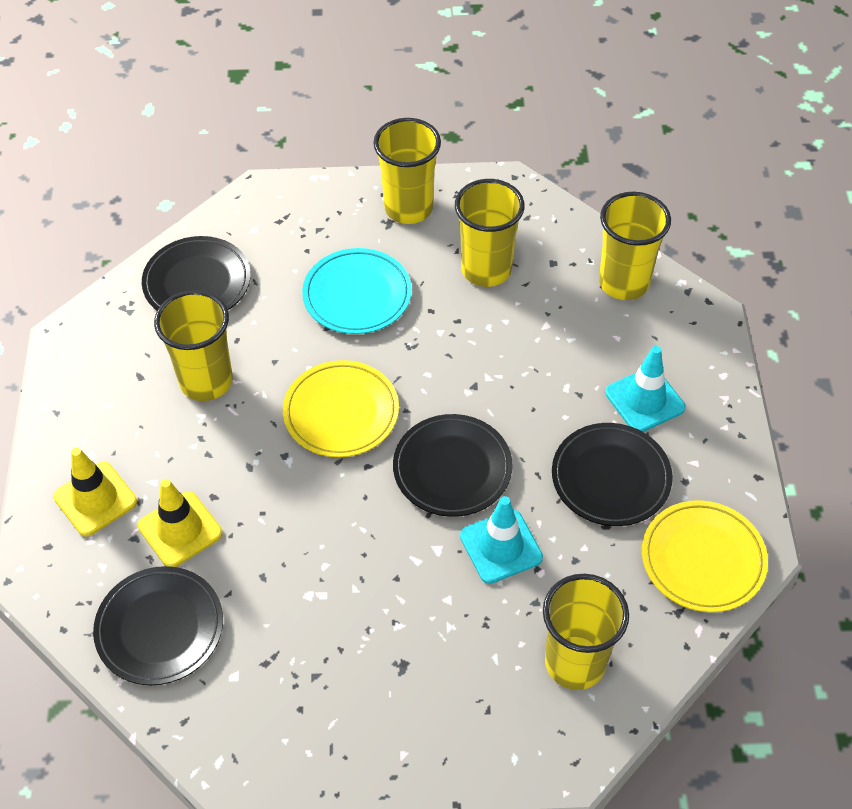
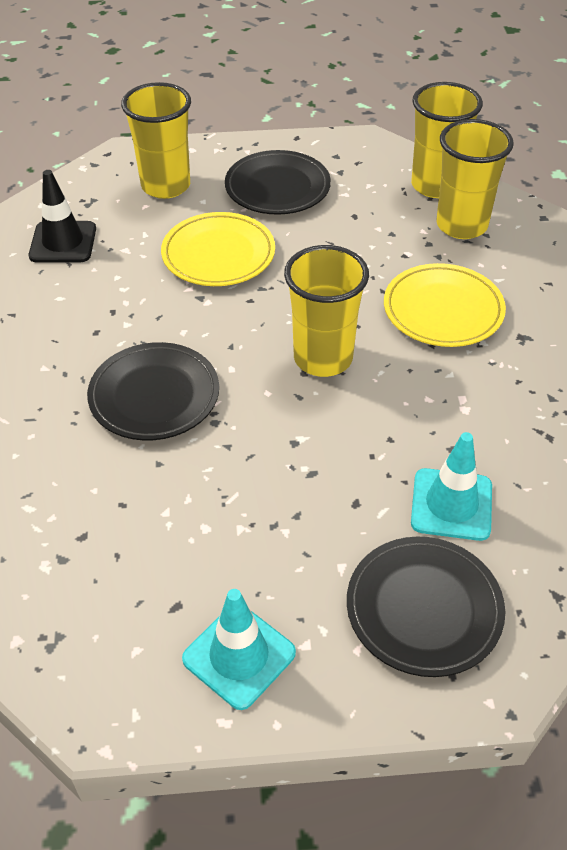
black plate: 4 -> 3
black traffic cone: 0 -> 1
turquoise plate: 1 -> 0
yellow cup: 5 -> 4
yellow traffic cone: 2 -> 0

